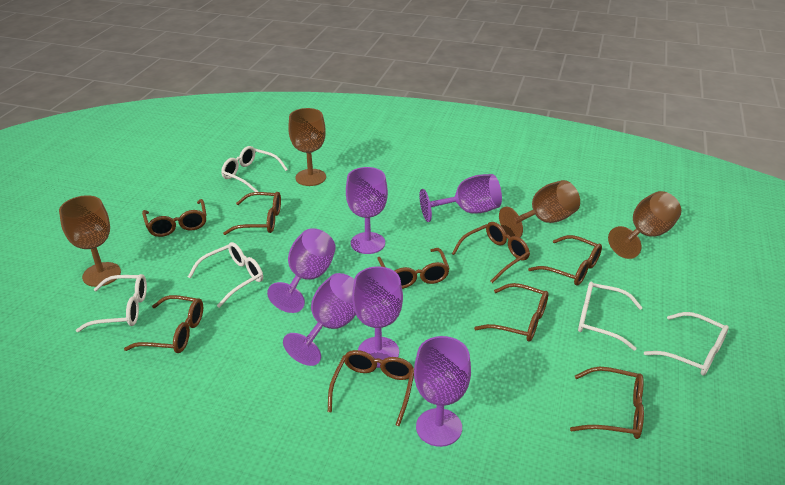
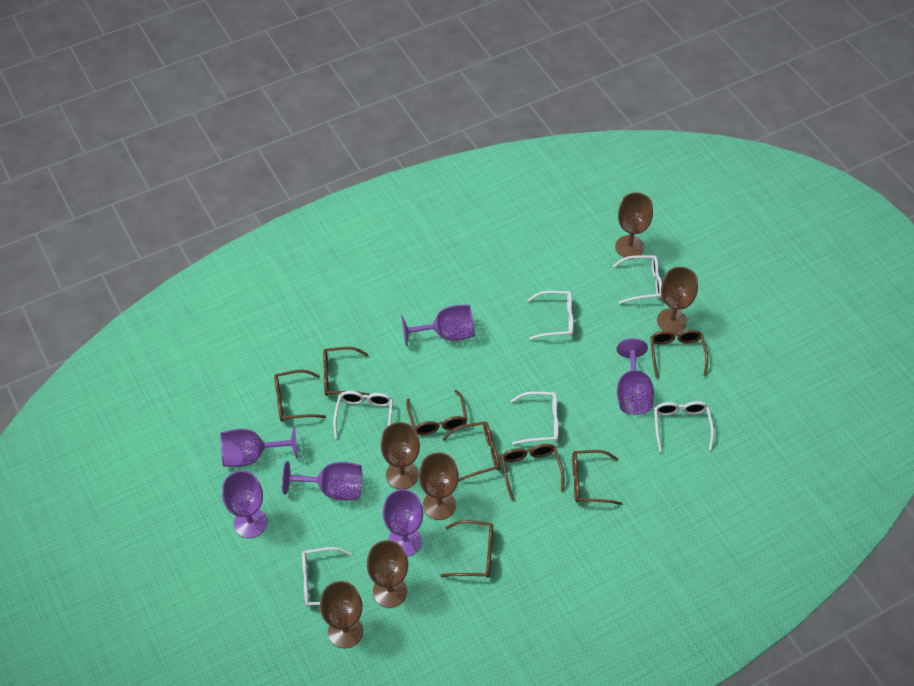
brown glasses: 9 -> 8
brown goblet: 4 -> 6
white glasses: 5 -> 6

